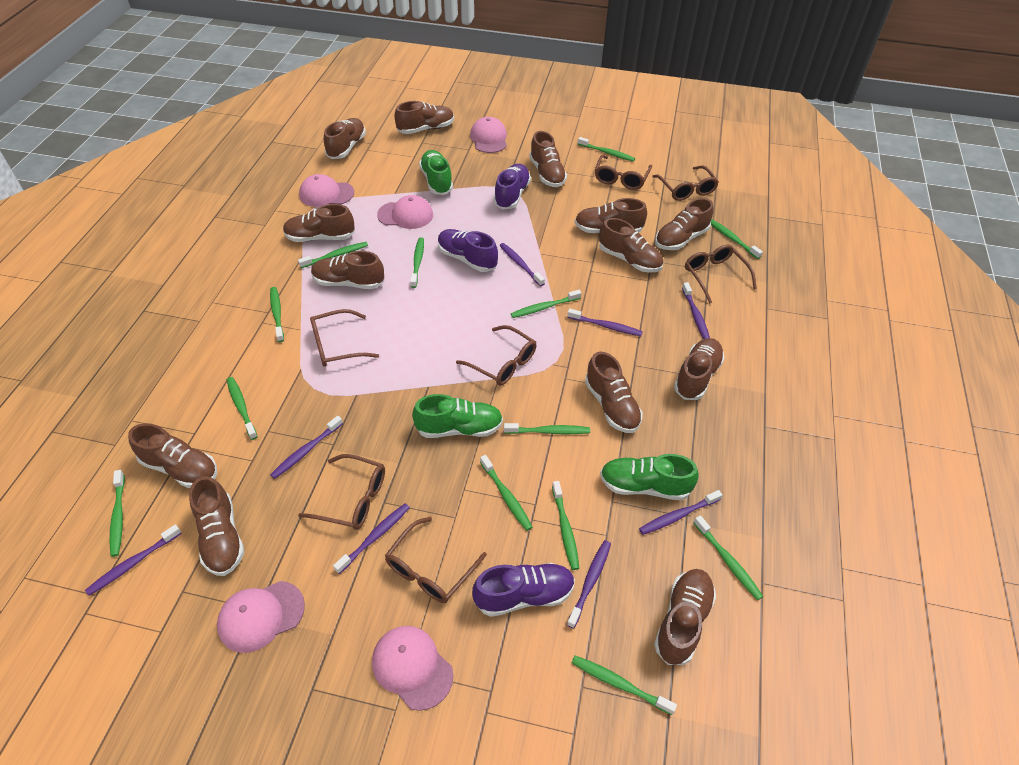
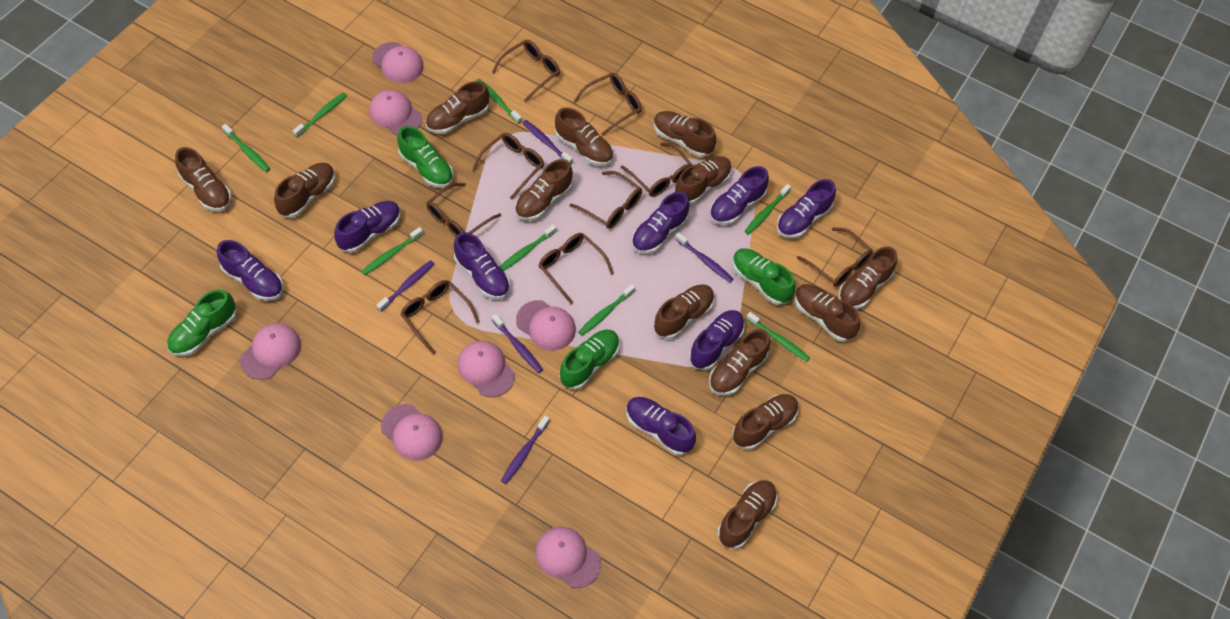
brown glasses: 7 -> 9
green shoe: 3 -> 4
green toothbrush: 13 -> 8
pink cap: 5 -> 7
purple shoe: 3 -> 8
purple toothbrush: 8 -> 5

